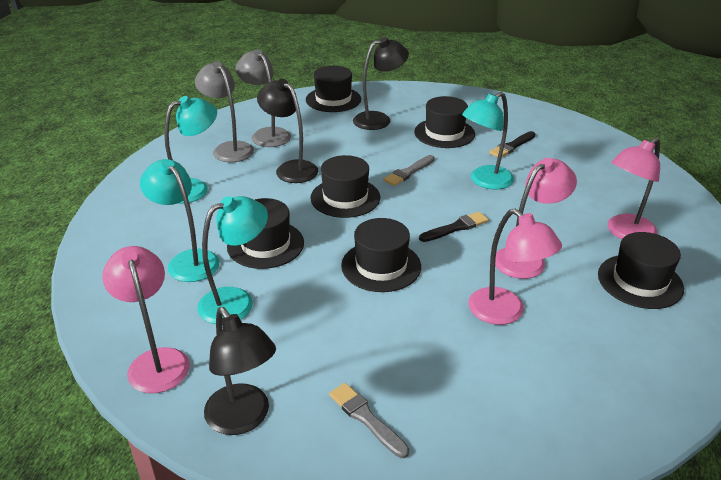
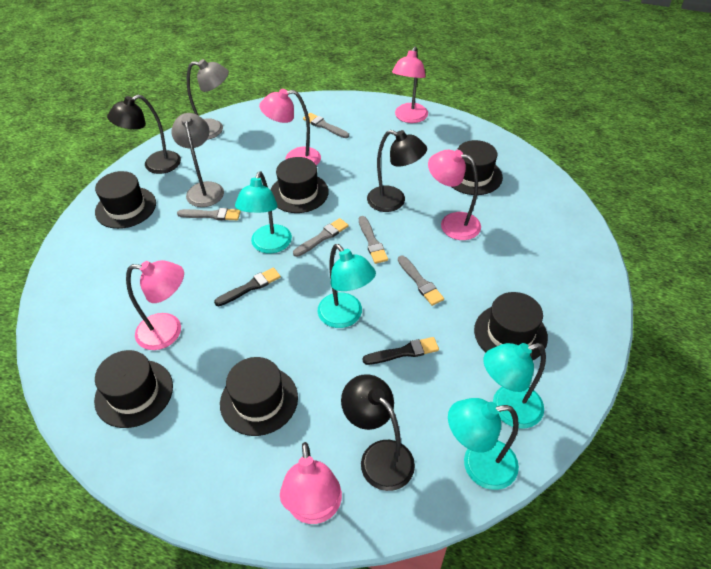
grey brush: 2 -> 5
pink lamp: 4 -> 5

